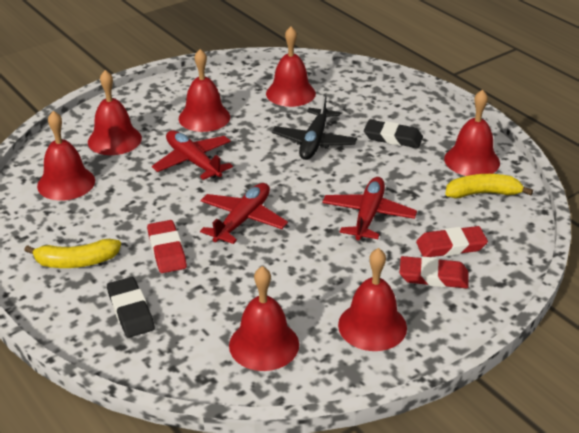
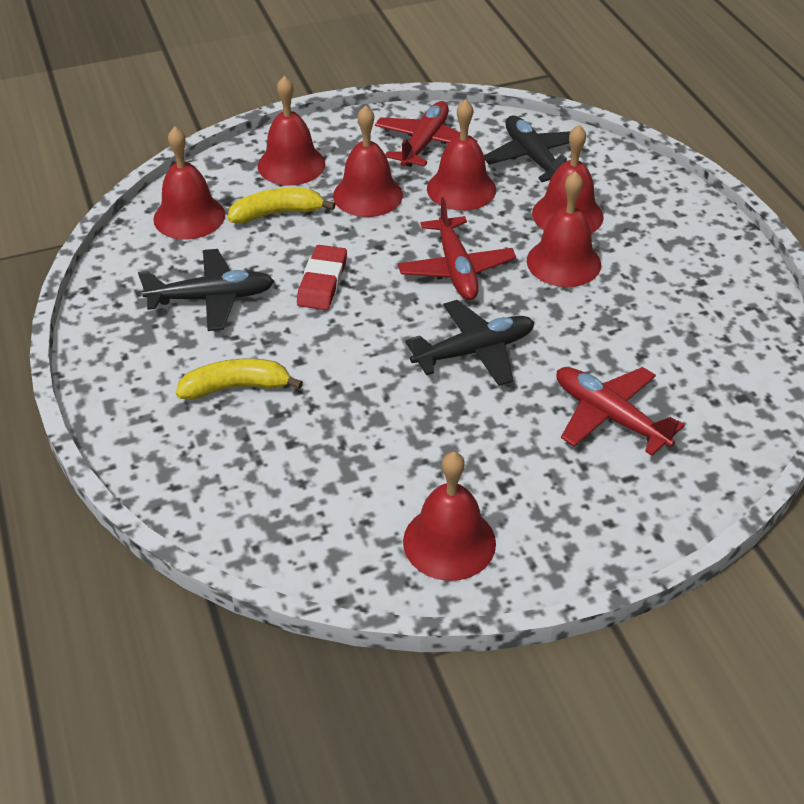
black eraser: 2 -> 0
black plane: 1 -> 3
red eraser: 3 -> 1

